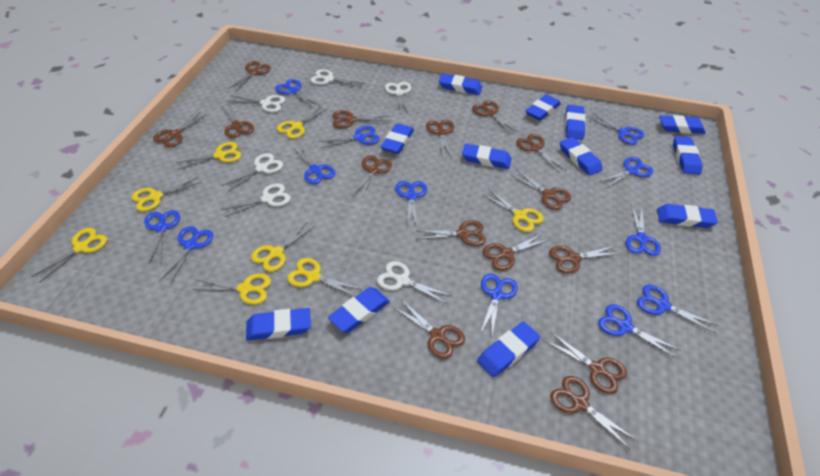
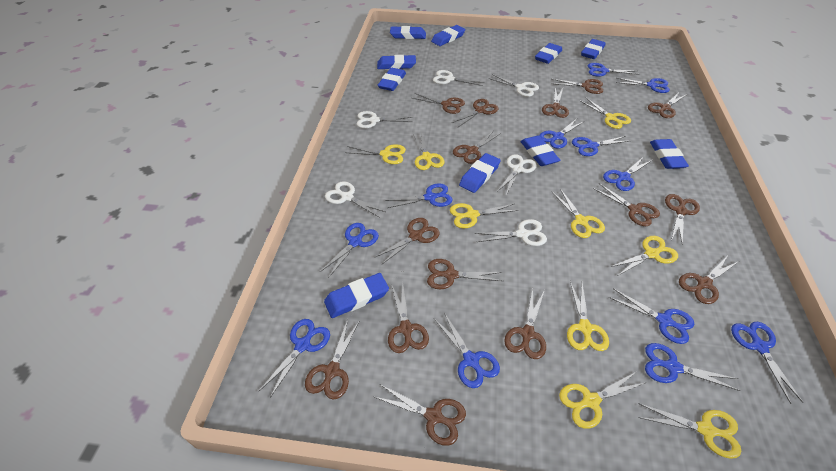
blue eraser: 12 -> 10
yellow scissors: 8 -> 9

